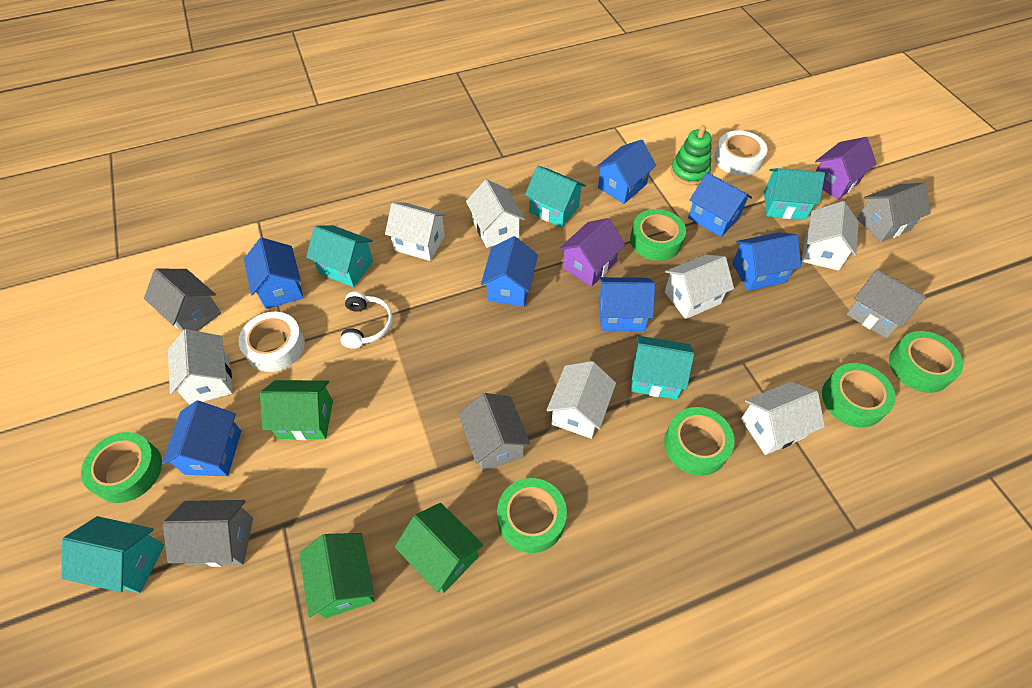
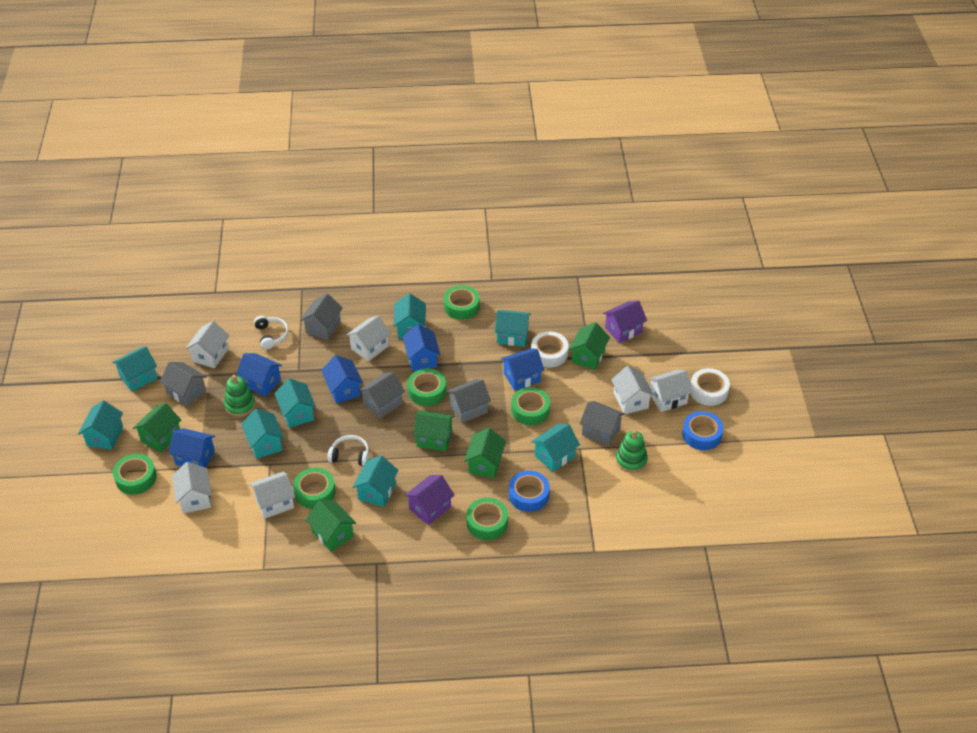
blue house: 7 -> 5
blue tape: 0 -> 2
green house: 3 -> 5
green stacking toy: 1 -> 2
turquoise house: 5 -> 8
white headphones: 1 -> 2
white house: 7 -> 6

